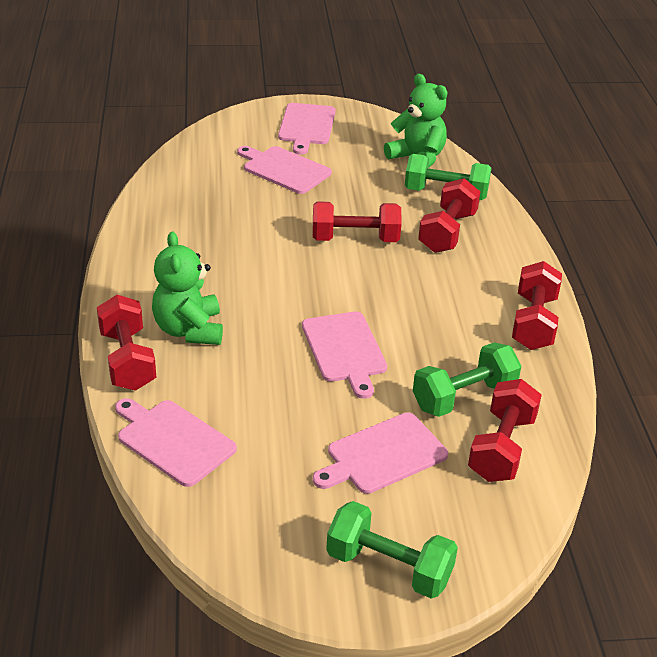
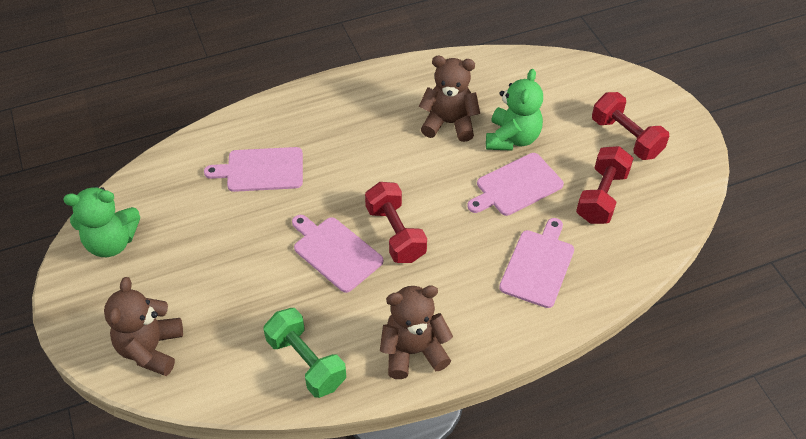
brown teddy bear: 0 -> 3
green dumbbell: 3 -> 1
pink cutting board: 5 -> 4
red dumbbell: 5 -> 3

